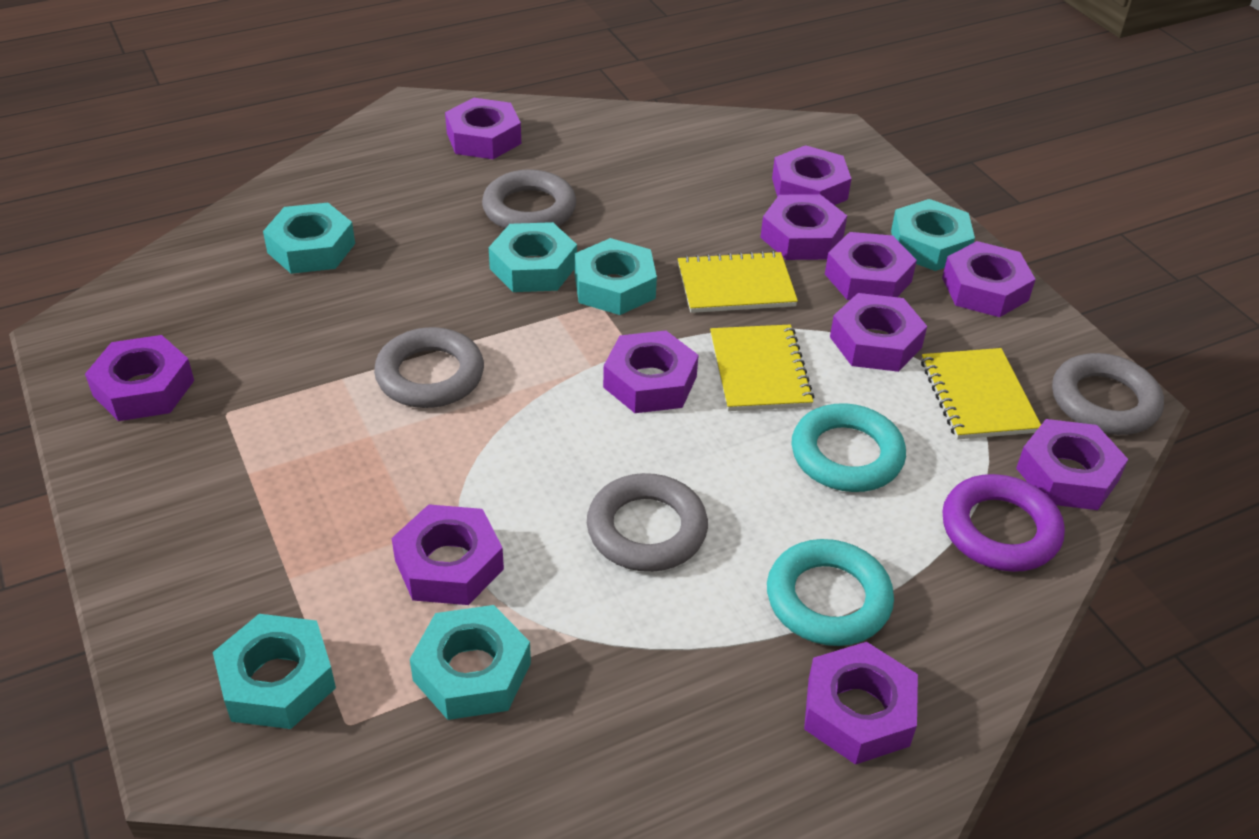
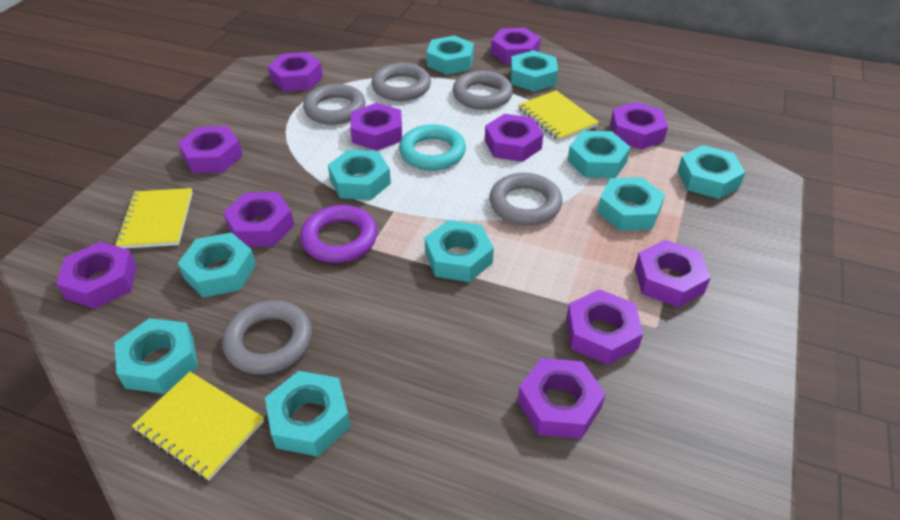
grey ring: 4 -> 5
turquoise nut: 6 -> 10
turquoise ring: 2 -> 1

